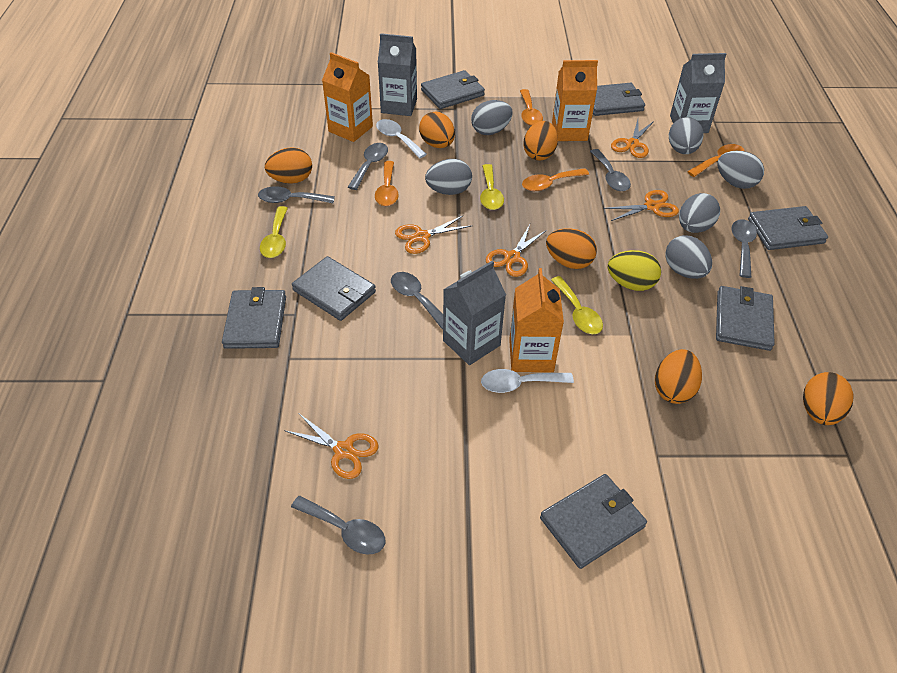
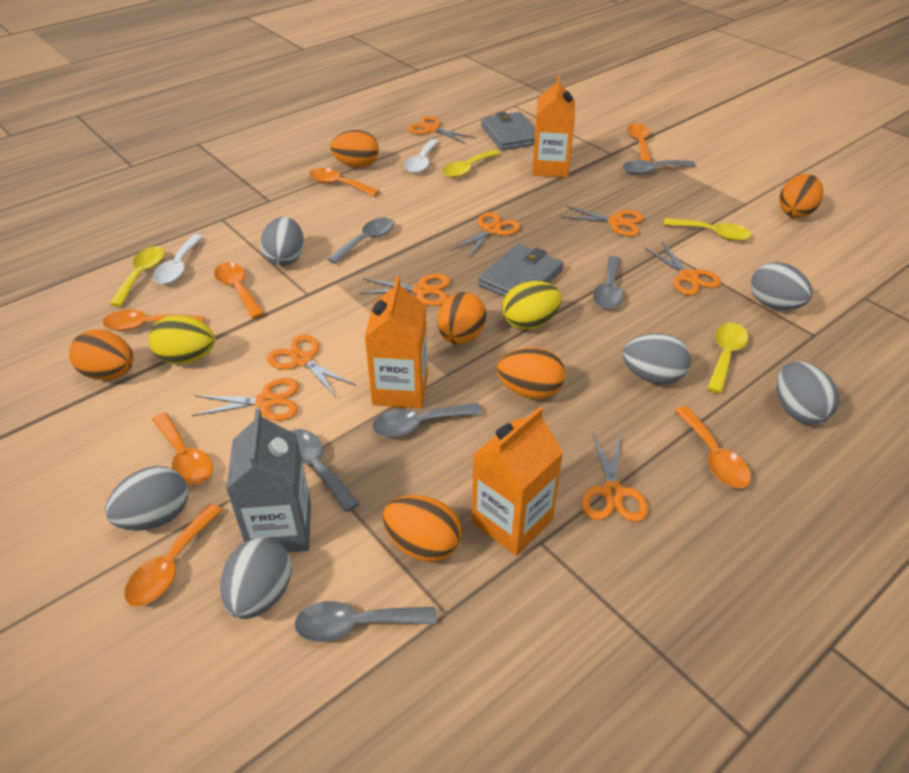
grey carton: 3 -> 1
grey wallet: 7 -> 2
orange scissors: 5 -> 8
orange spoon: 4 -> 7
yellow egg: 1 -> 2
yellow spoon: 3 -> 4

